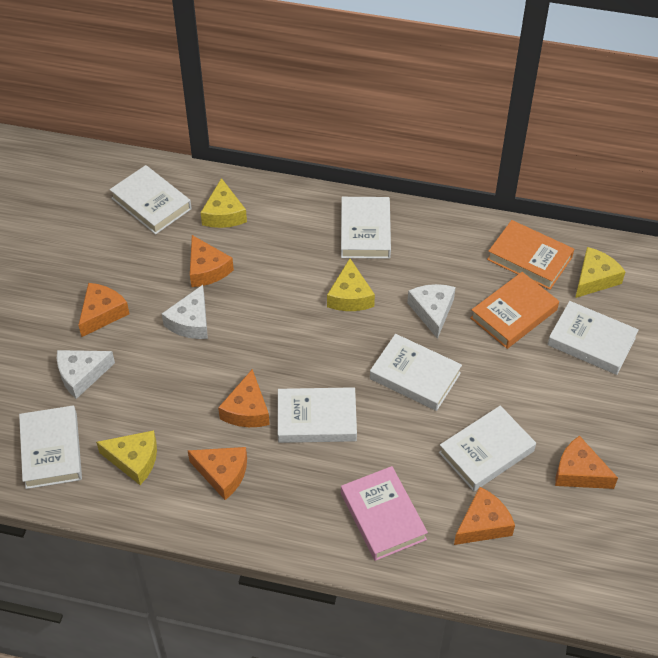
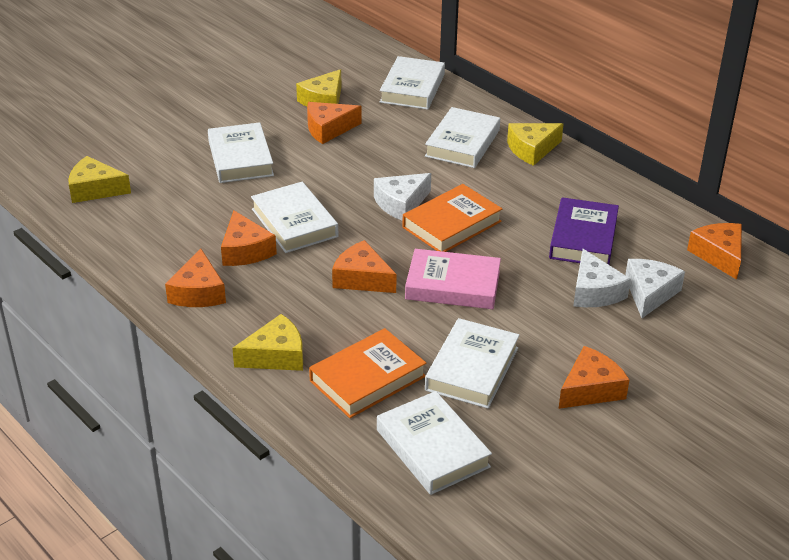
purple book: 0 -> 1
white book: 7 -> 6

